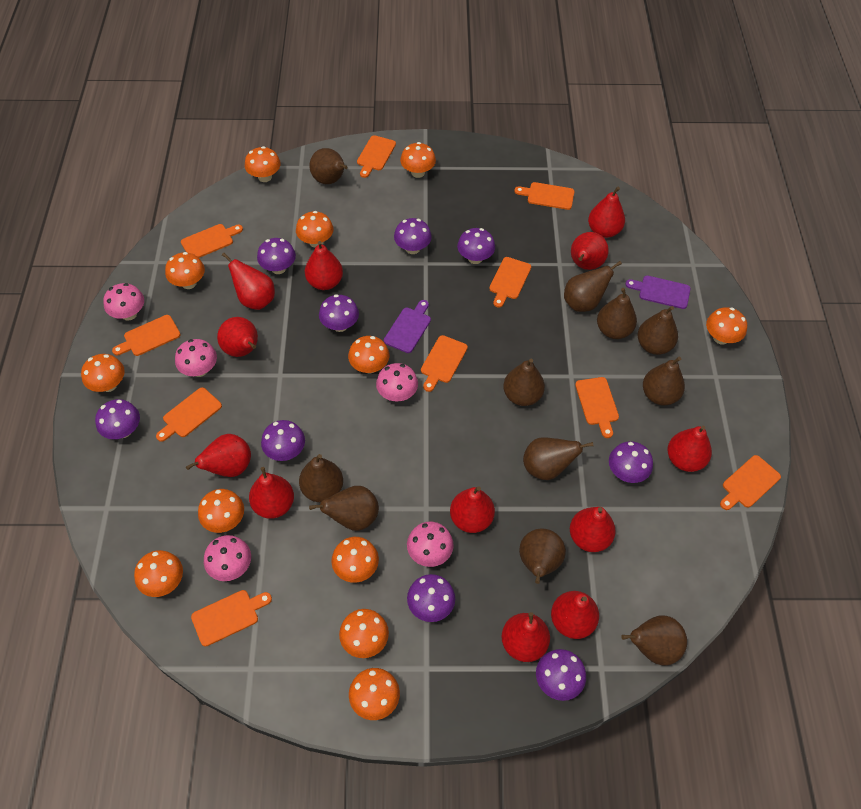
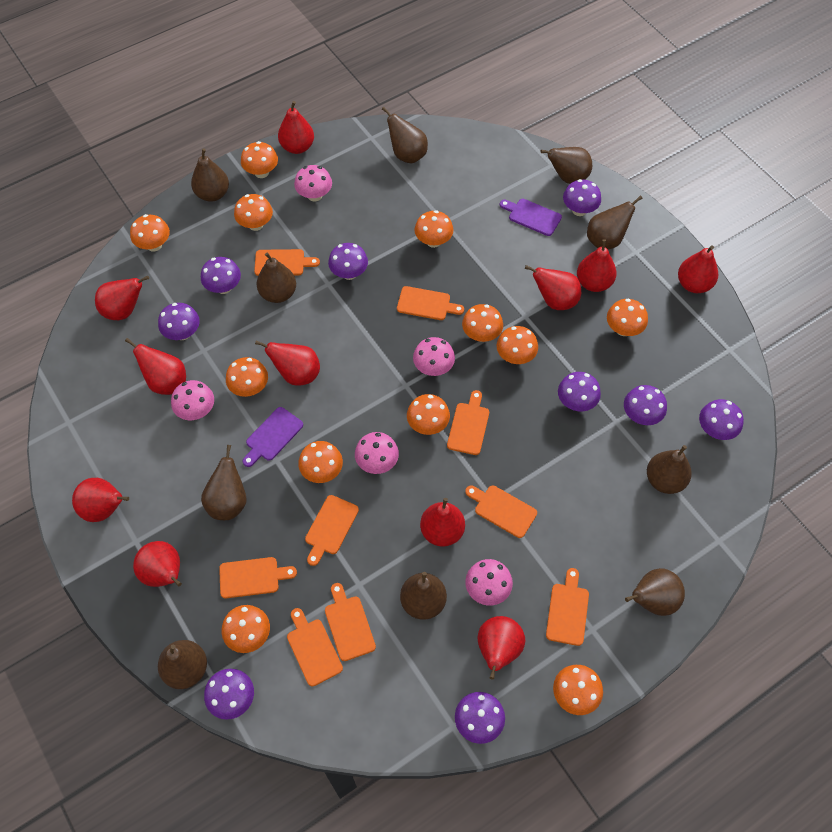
brown pear: 11 -> 10
orange cutting board: 10 -> 9
red pear: 12 -> 11

